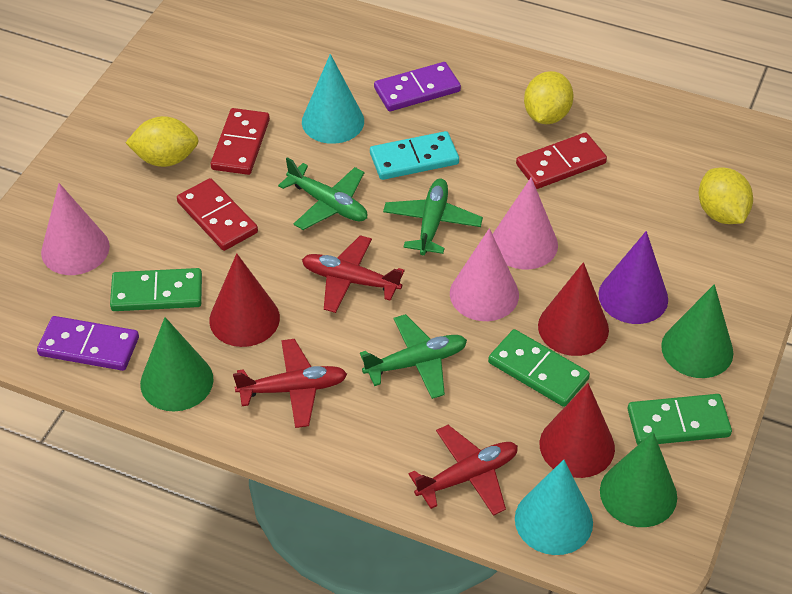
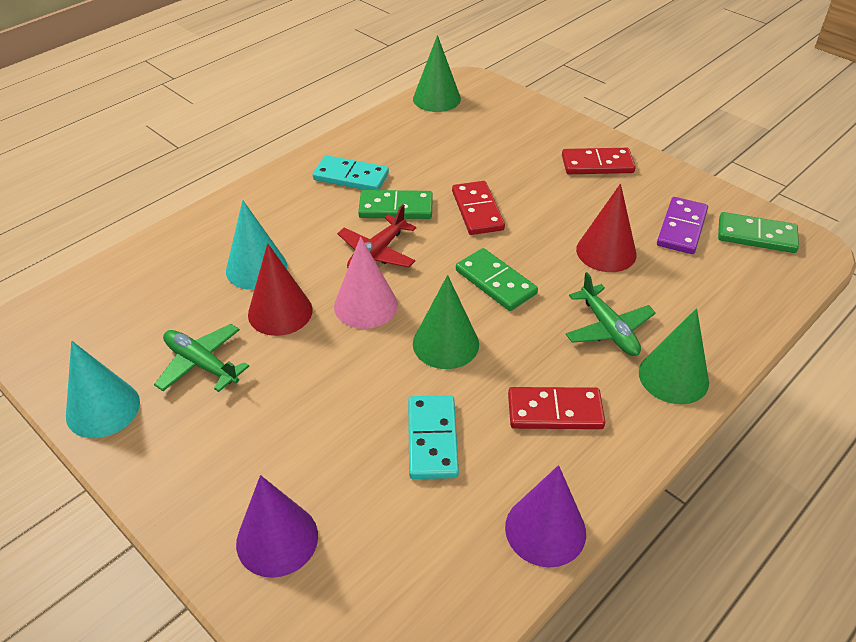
green plane: 3 -> 2
pink cone: 3 -> 1
purple cone: 1 -> 2
purple domino: 2 -> 1
red cone: 3 -> 2
red plane: 3 -> 1
turquoise domino: 1 -> 2
yellow lemon: 3 -> 0

